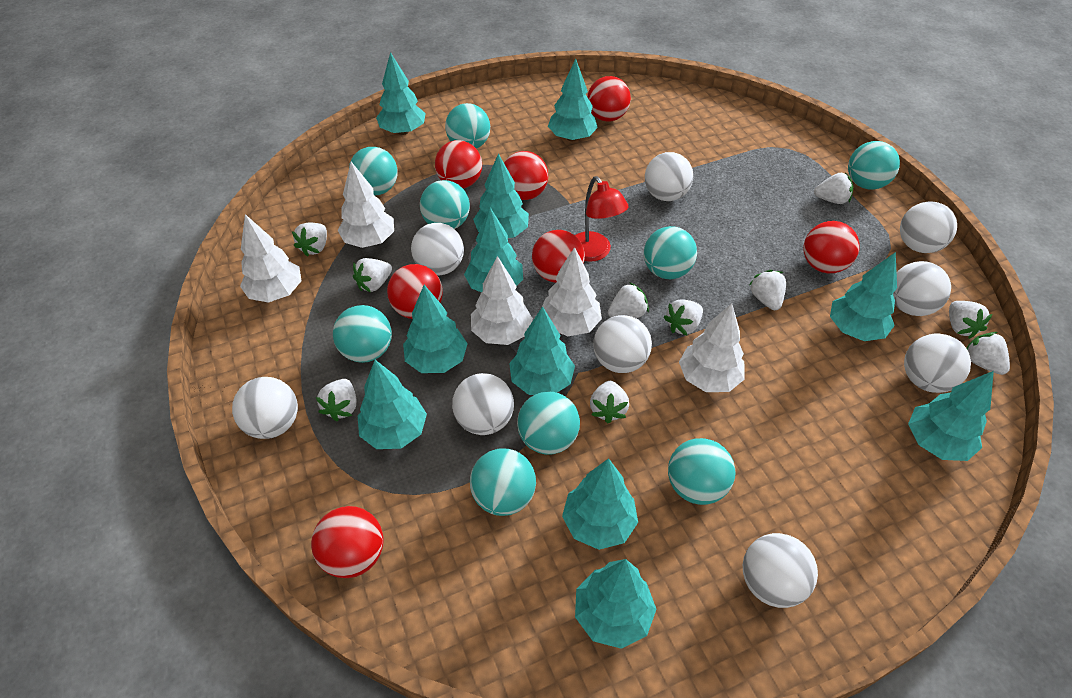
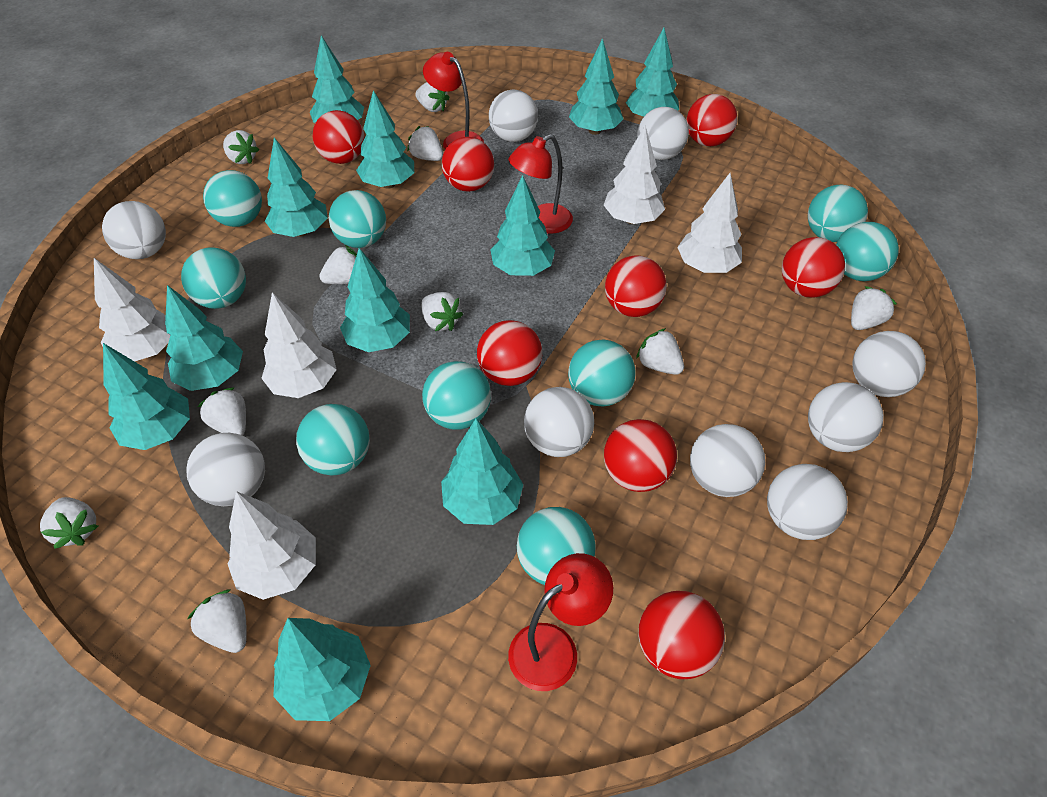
red ball: 7 -> 8
red lamp: 1 -> 3

